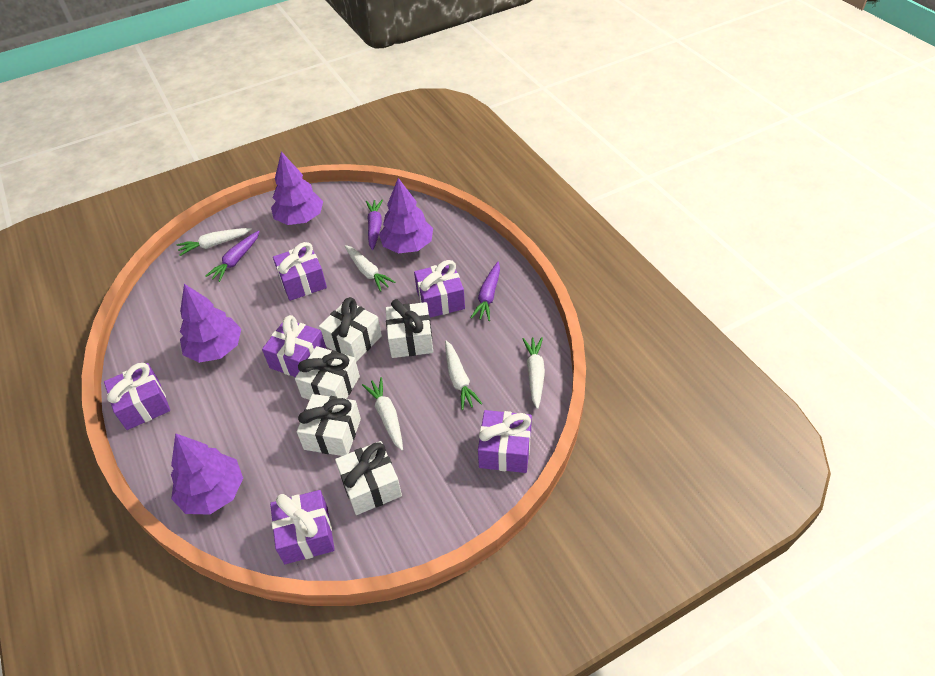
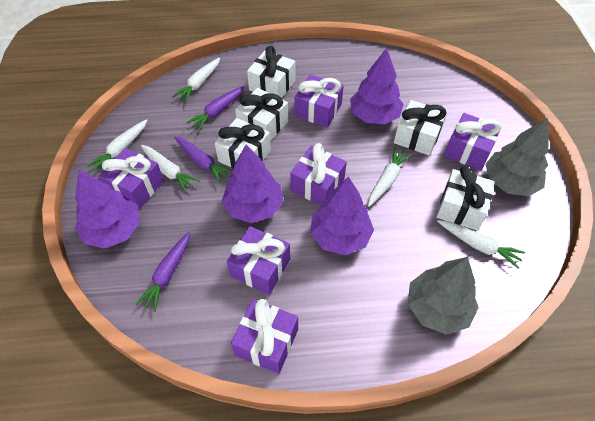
grey tree: 0 -> 2

